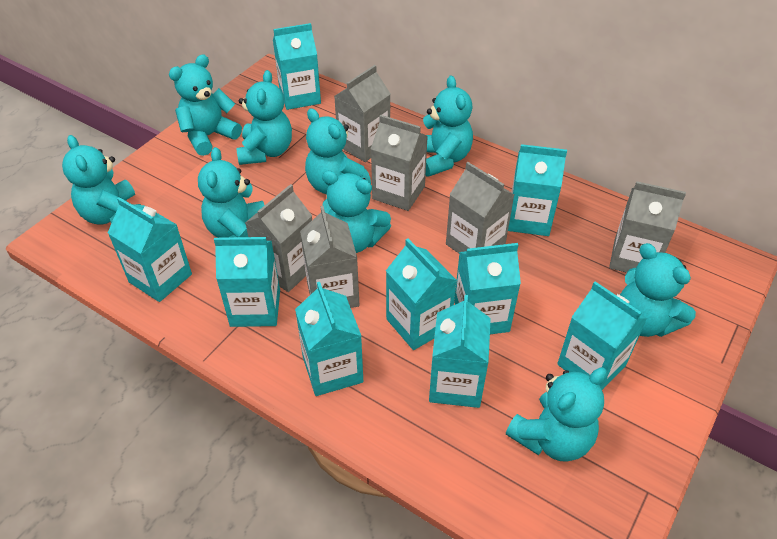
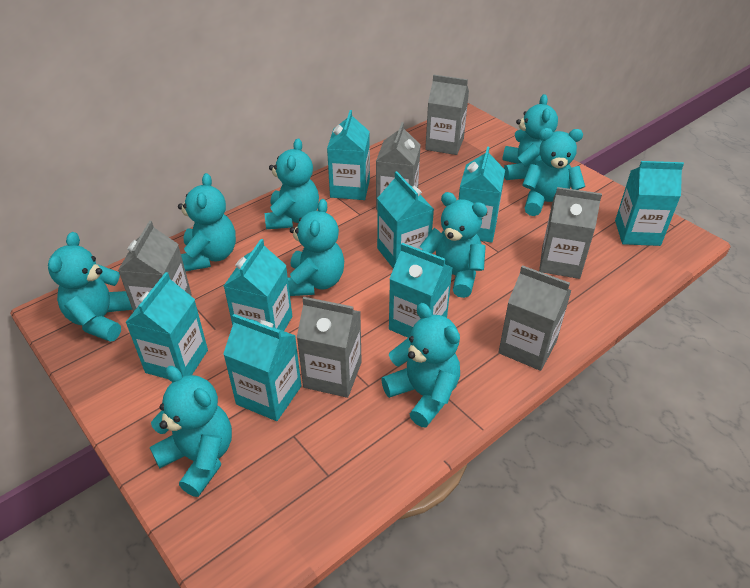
turquoise carton: 9 -> 8

